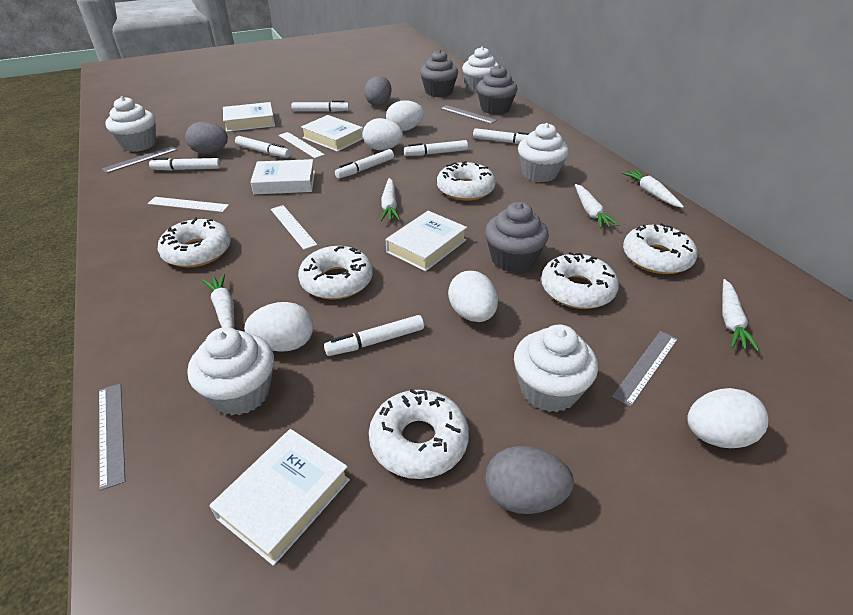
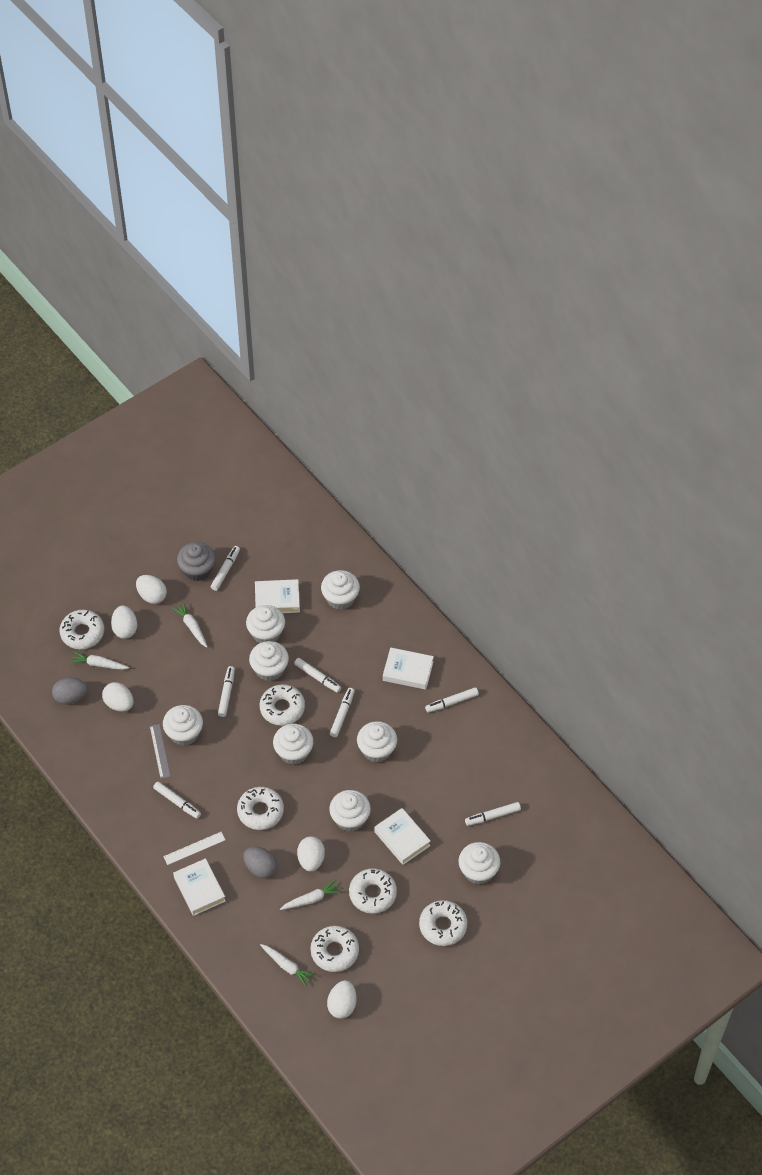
grey cupcake: 3 -> 1
grey egg: 3 -> 2
grey ruler: 4 -> 1
white book: 5 -> 4
white carrot: 5 -> 4
white cupcake: 5 -> 8
white ruler: 3 -> 1

